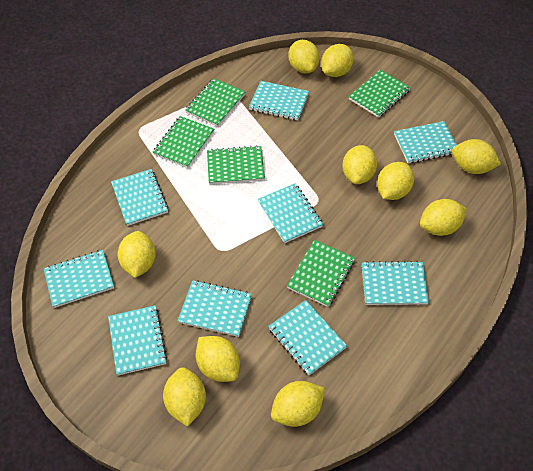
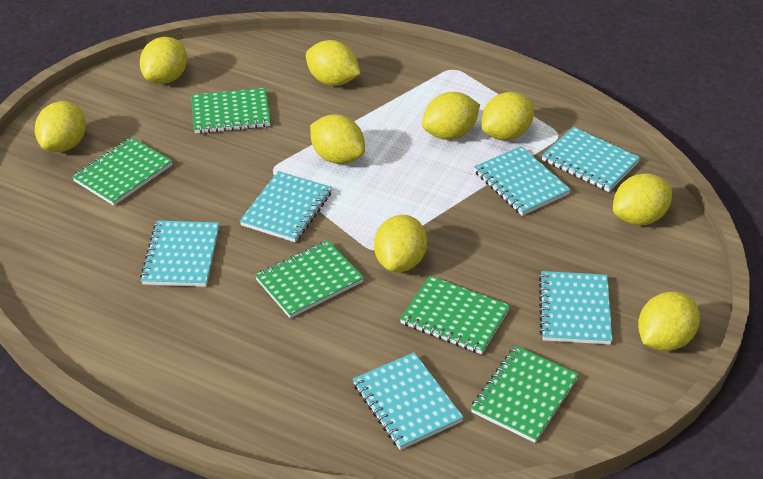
turquoise notebook: 9 -> 6
yellow lemon: 10 -> 9

